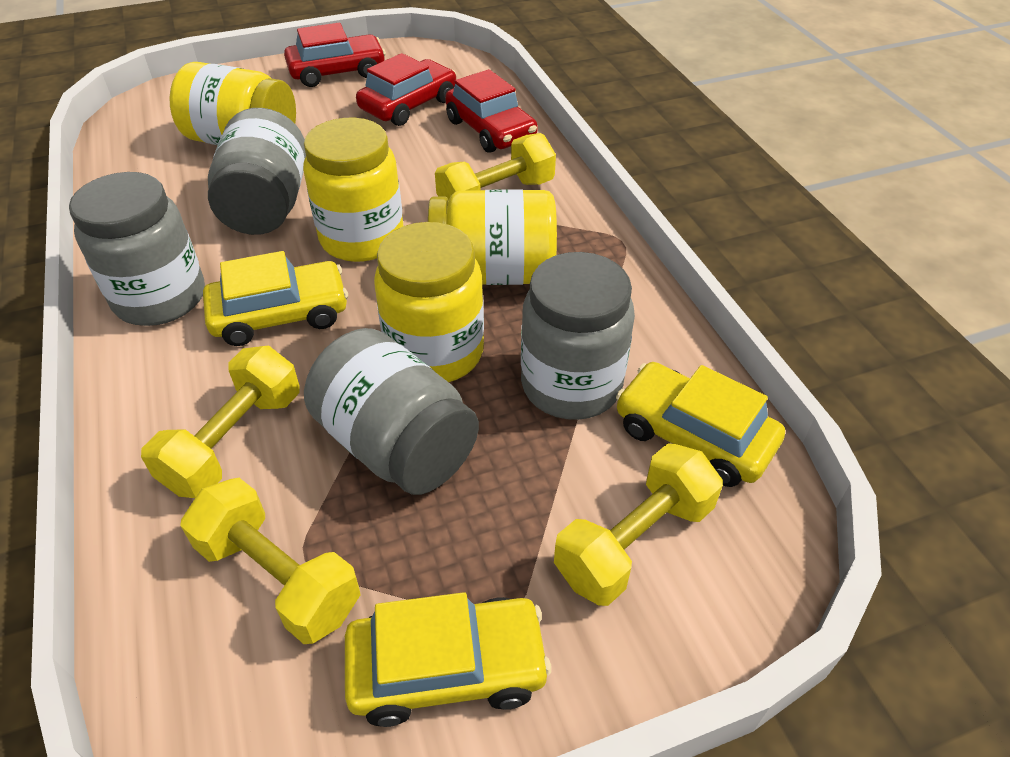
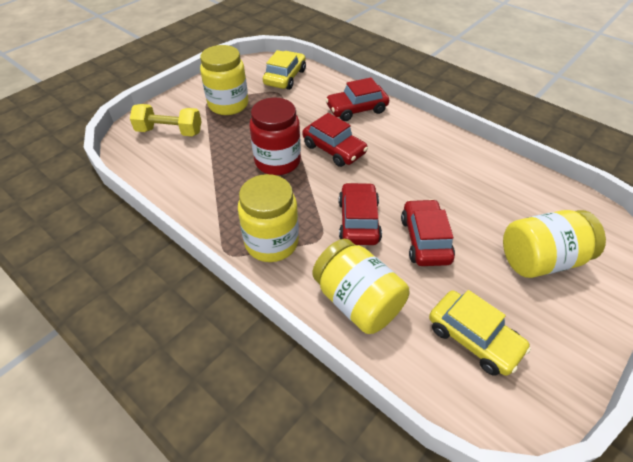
grey jar: 4 -> 0
red car: 3 -> 4
red jar: 0 -> 1
yellow car: 3 -> 2
yellow dumbbell: 4 -> 1

